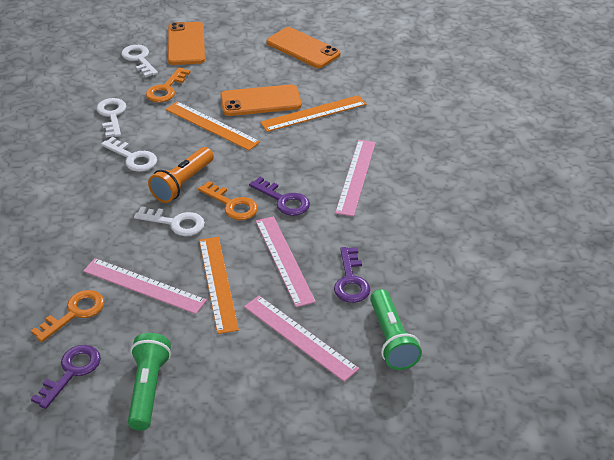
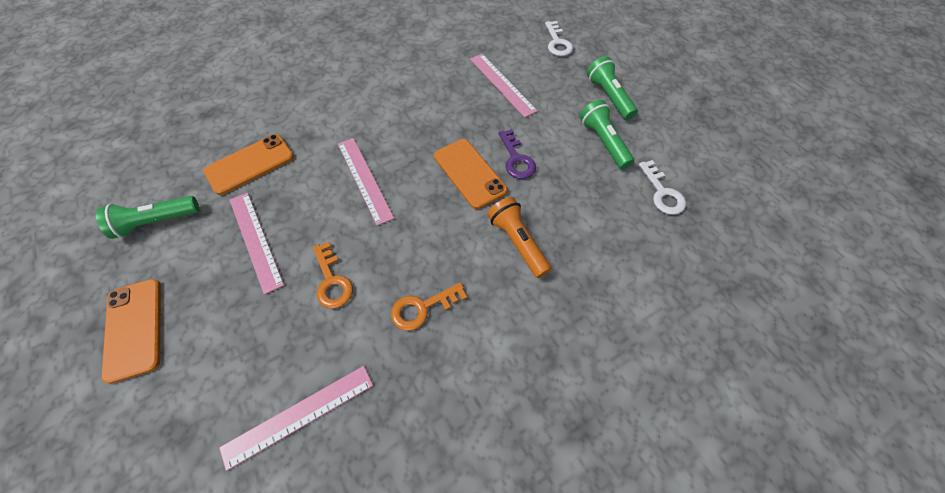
green flashlight: 2 -> 3
orange key: 3 -> 2
orange ruler: 3 -> 0
purple key: 3 -> 1
white key: 4 -> 2

